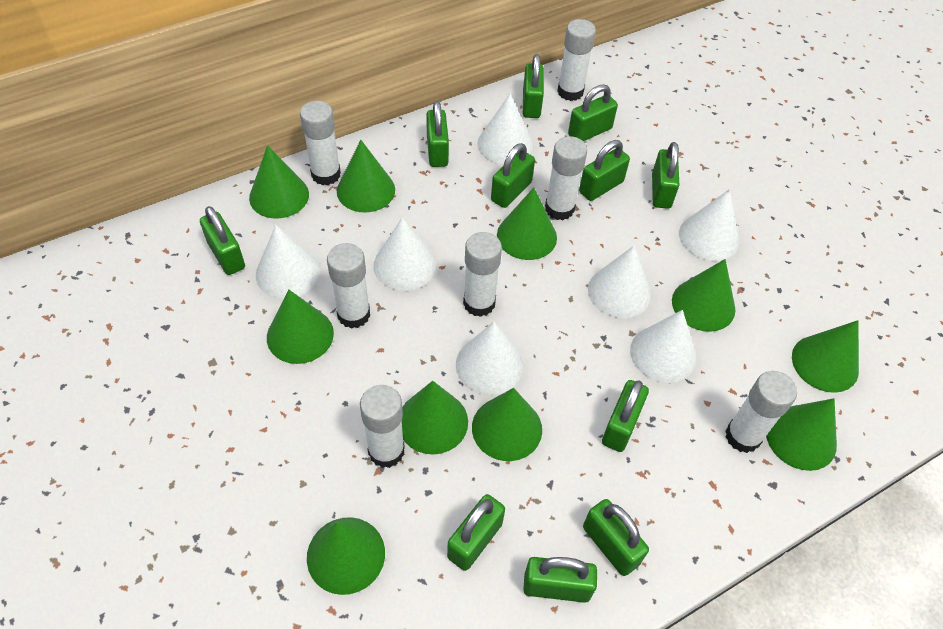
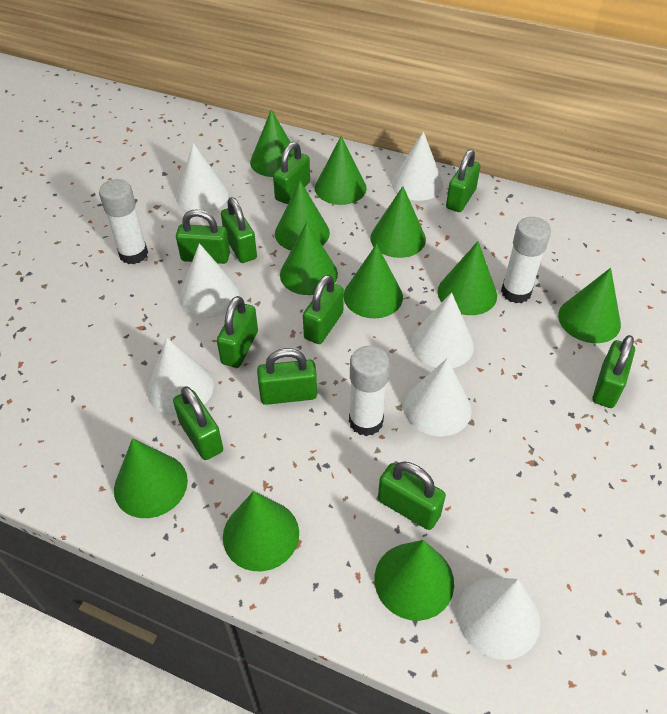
green cone: 10 -> 11
green padlock: 11 -> 10
white glue stick: 7 -> 3

